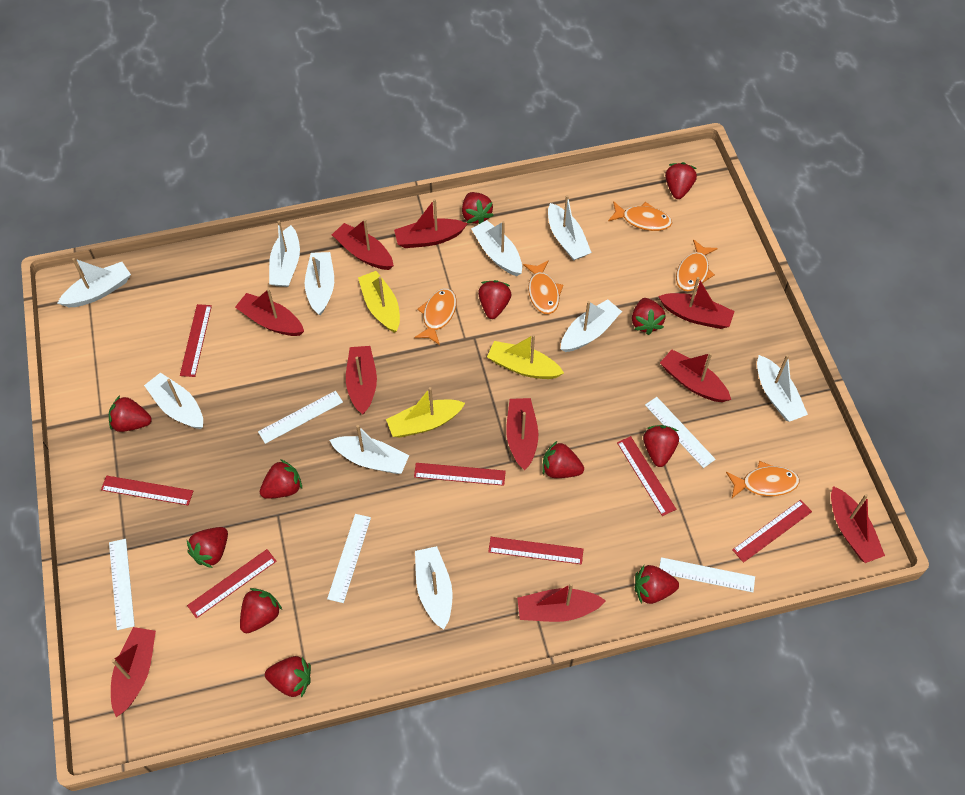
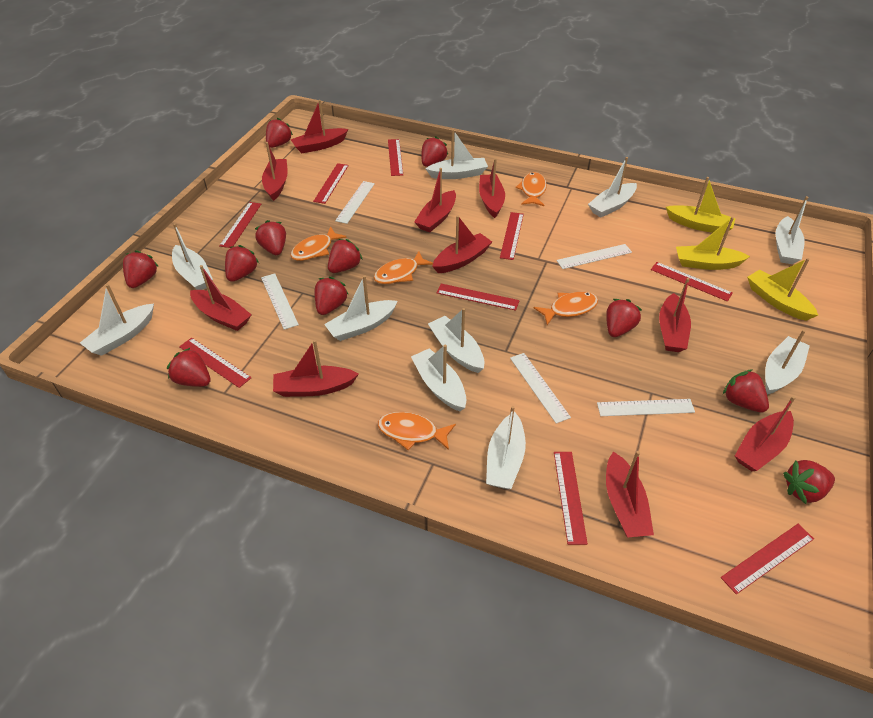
red ruler: 7 -> 9
red strawberry: 12 -> 11

